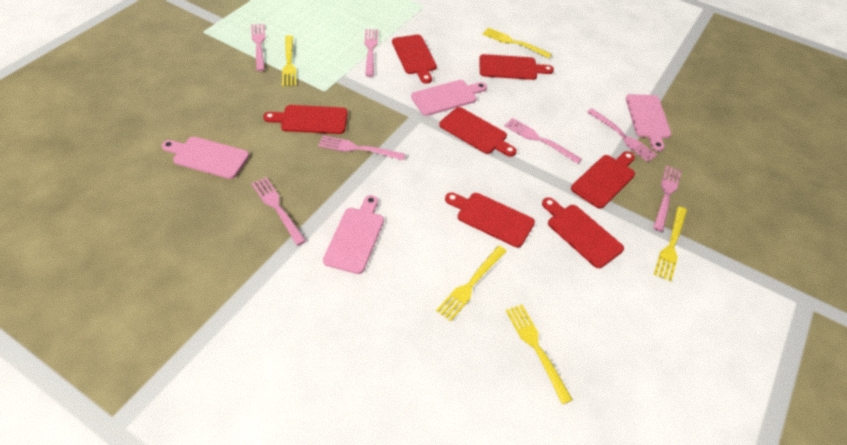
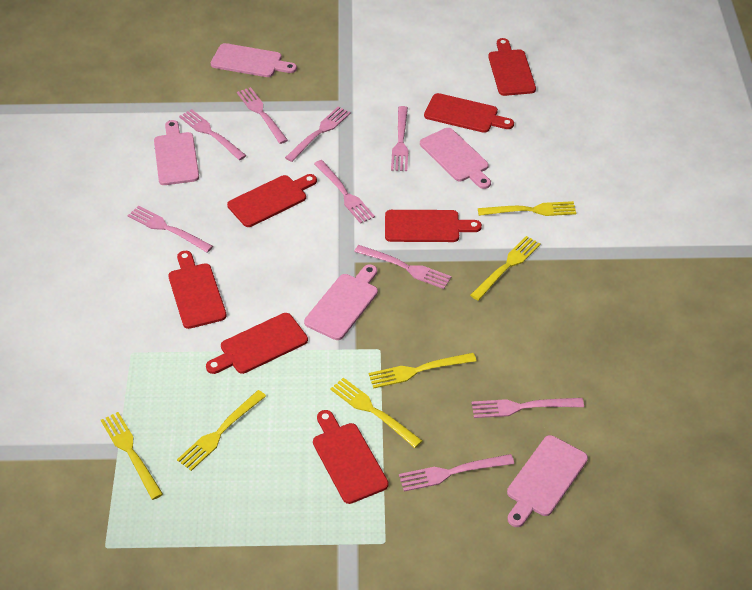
pink cutting board: 4 -> 5
pink fork: 7 -> 9
yellow fork: 5 -> 6

